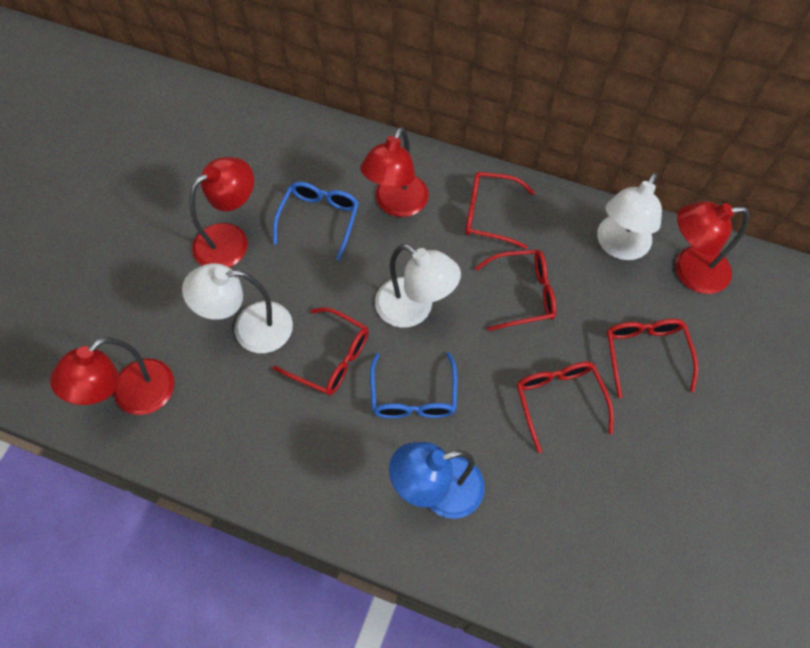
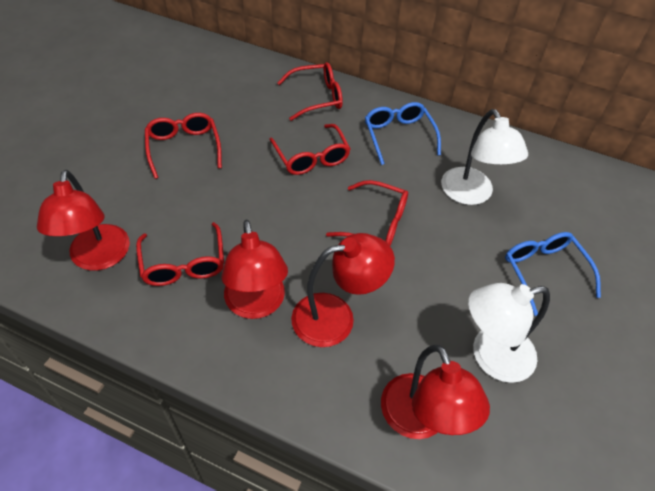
blue lamp: 1 -> 0
white lamp: 3 -> 2

